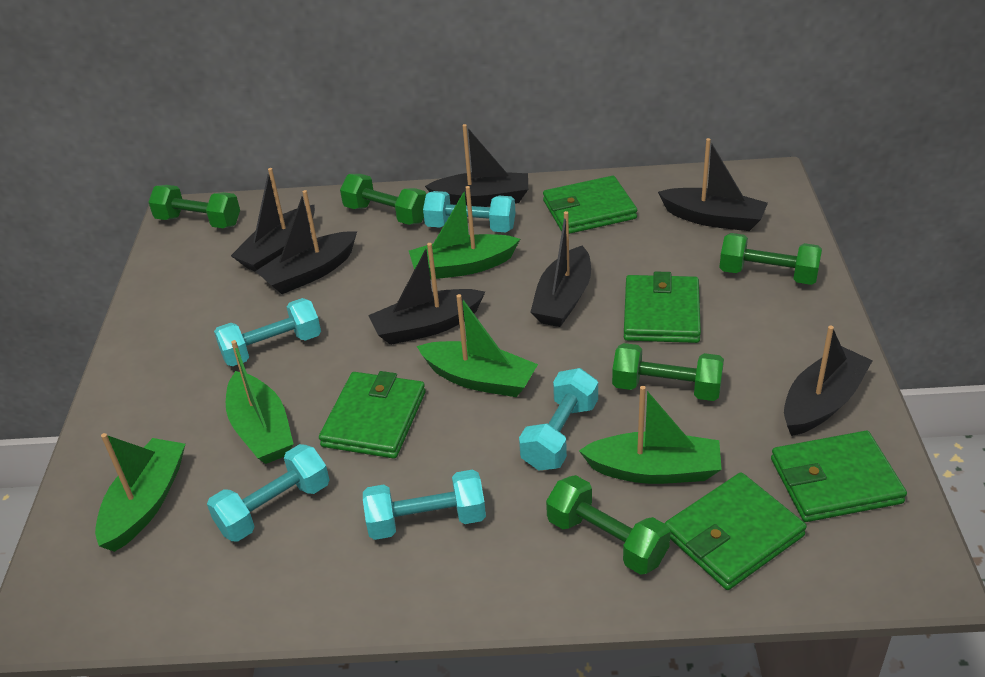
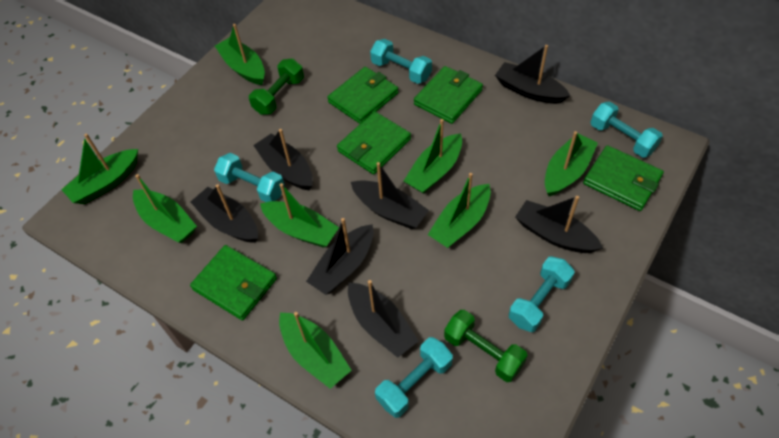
green boat: 5 -> 8
green dumbbell: 5 -> 2

